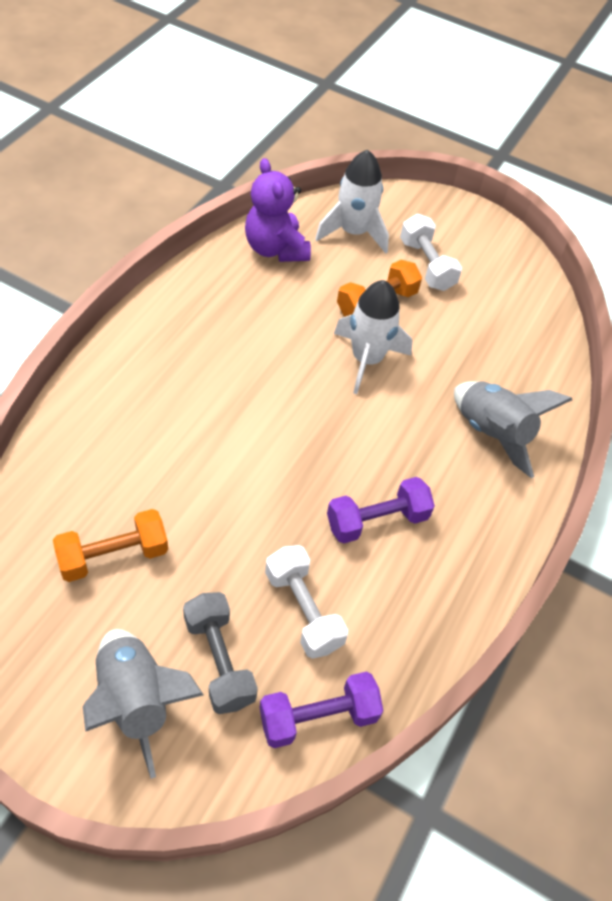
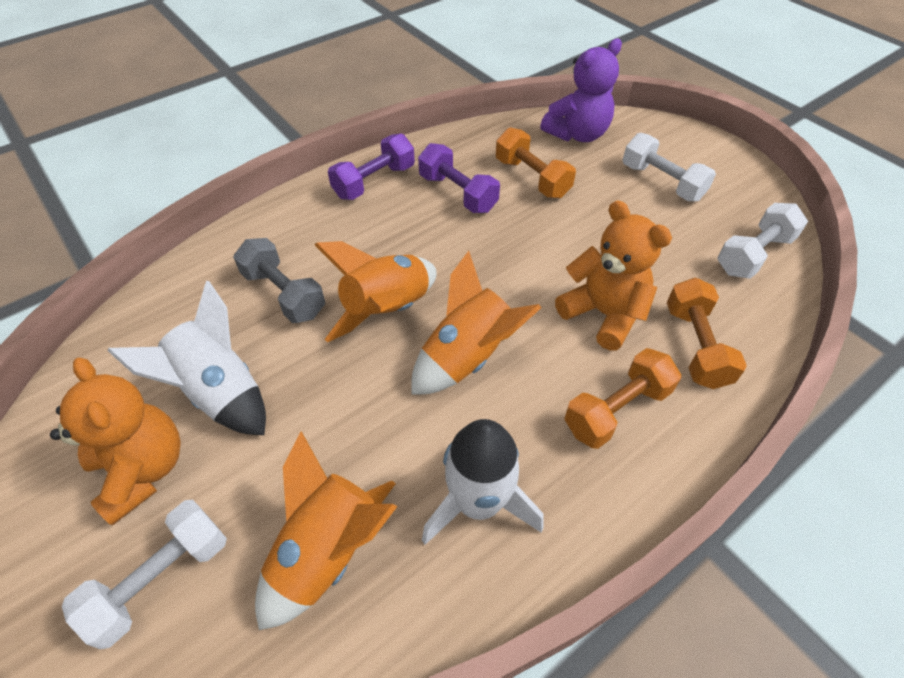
grey rocket: 2 -> 0
orange dumbbell: 2 -> 3
orange rocket: 0 -> 3
orange teddy bear: 0 -> 2
white dumbbell: 2 -> 3

